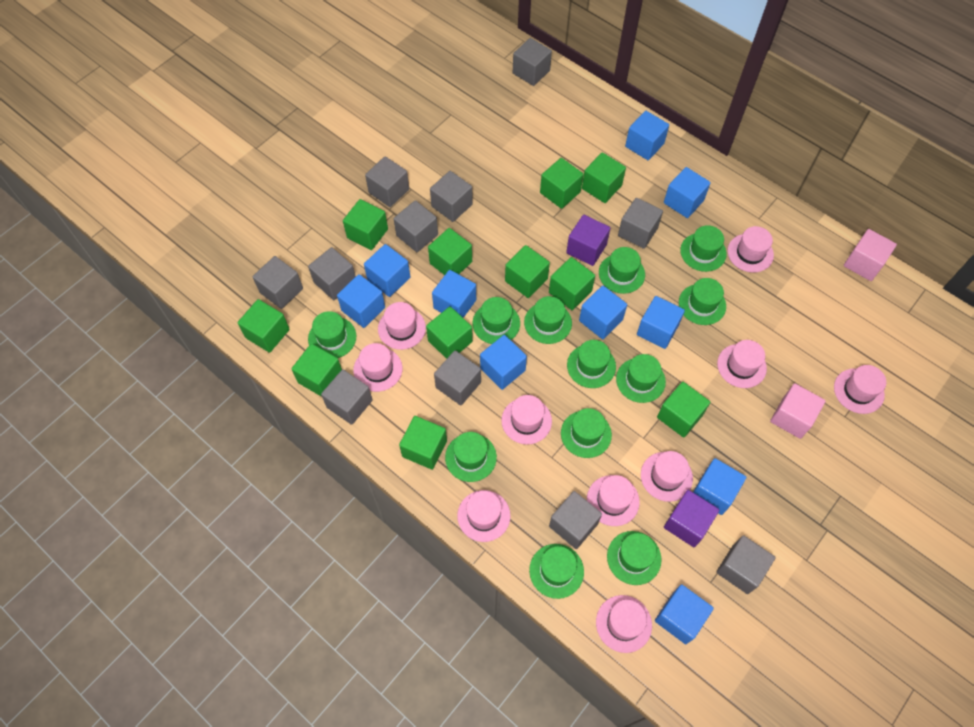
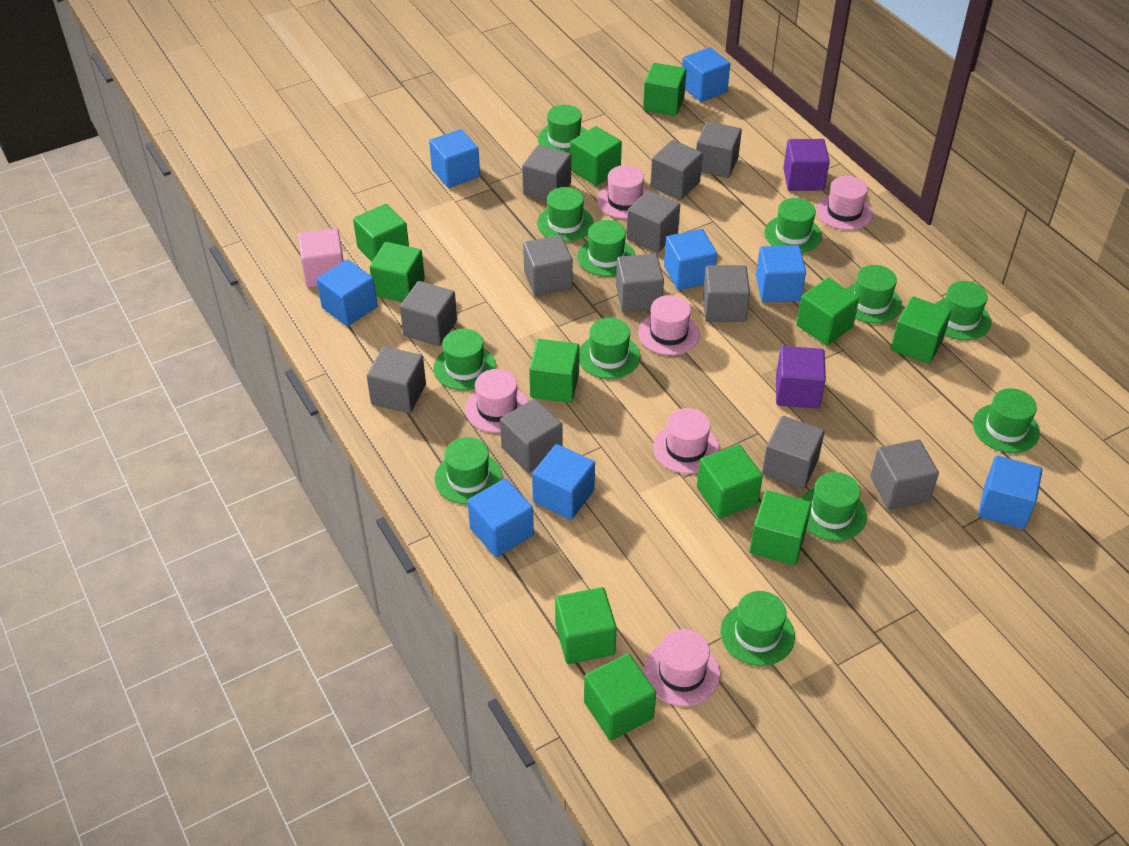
blue cube: 10 -> 8
grey cube: 11 -> 12
pink cube: 2 -> 1
pink hat: 10 -> 6

